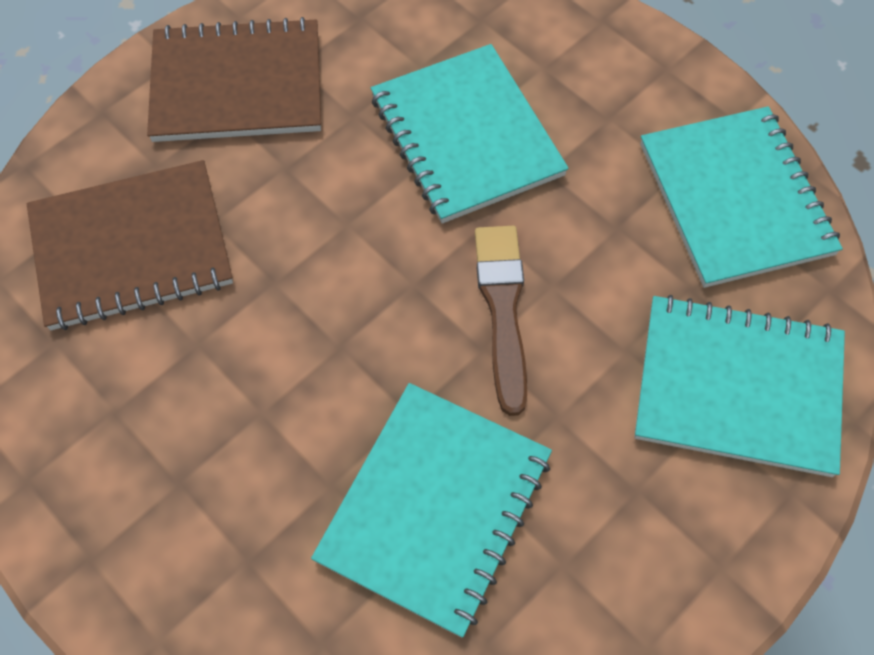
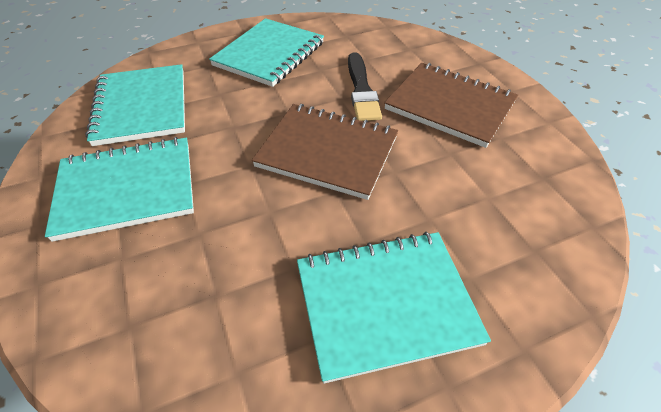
black brush: 0 -> 1
brown brush: 1 -> 0

